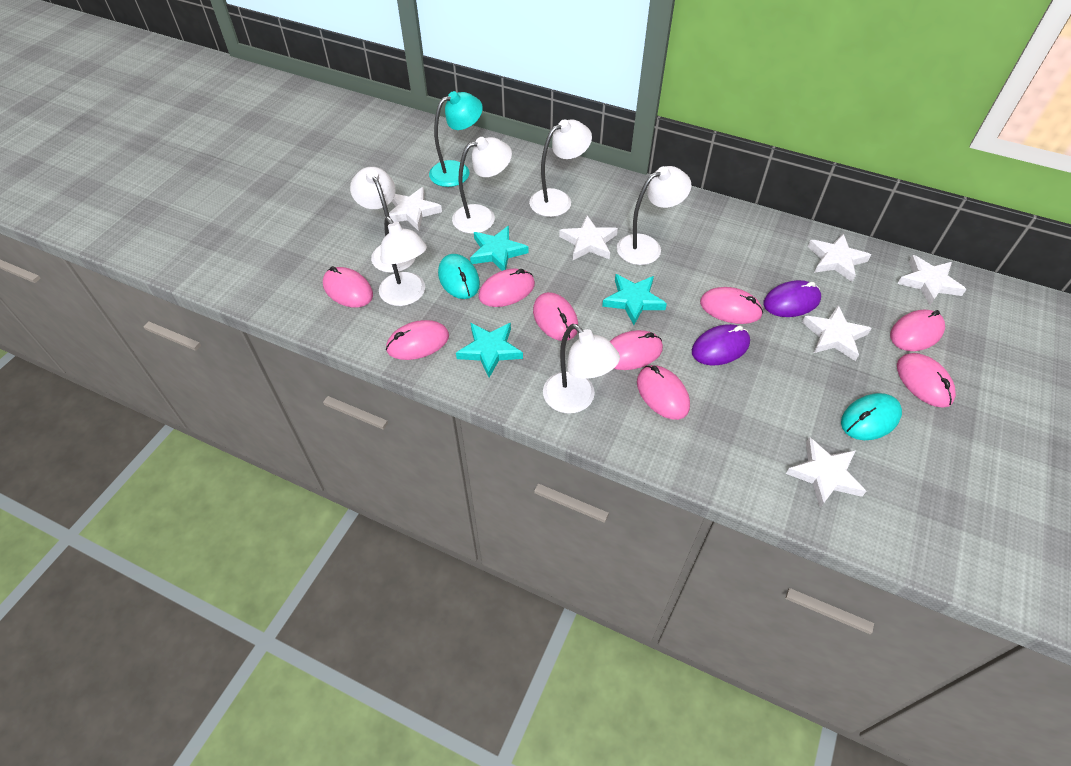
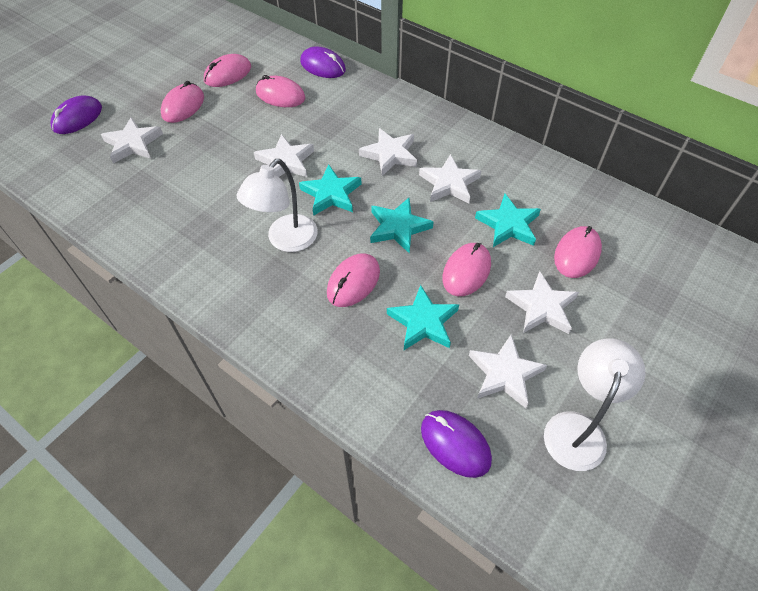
pink mouse: 9 -> 6
purple mouse: 2 -> 3
turquoise lamp: 1 -> 0
turquoise mouse: 2 -> 0
turquoise star: 3 -> 4
white lamp: 6 -> 2

